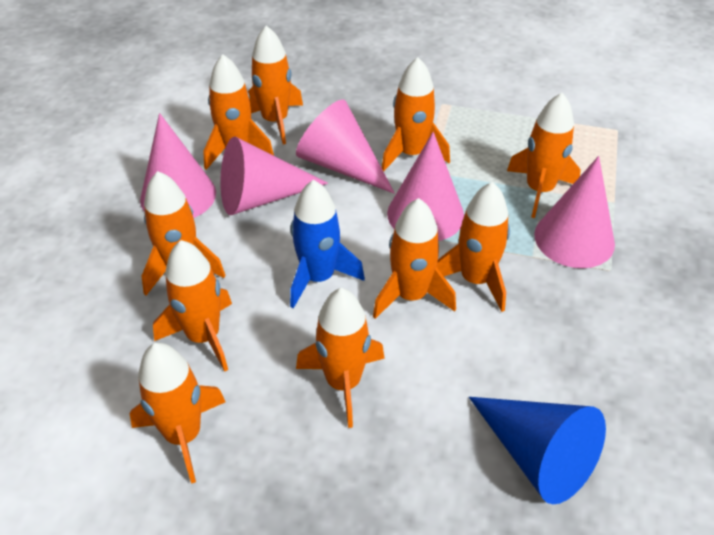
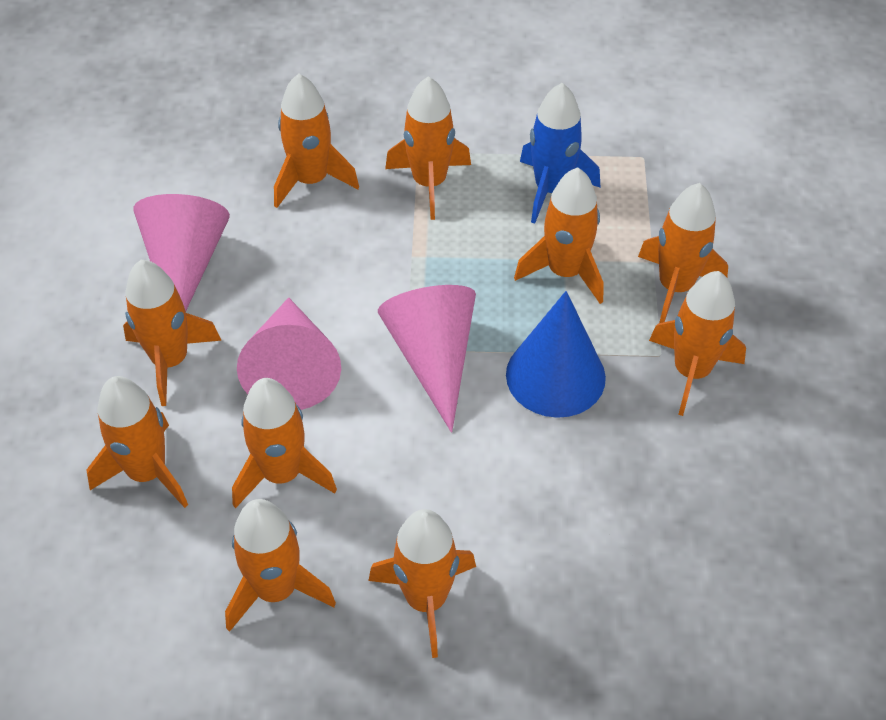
pink cone: 5 -> 3

